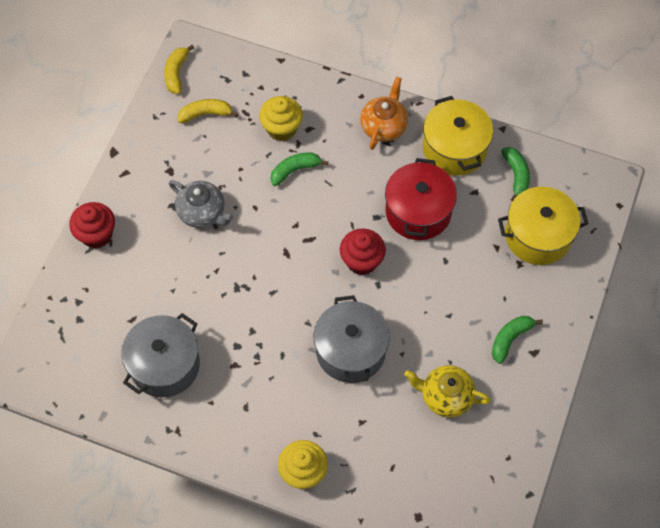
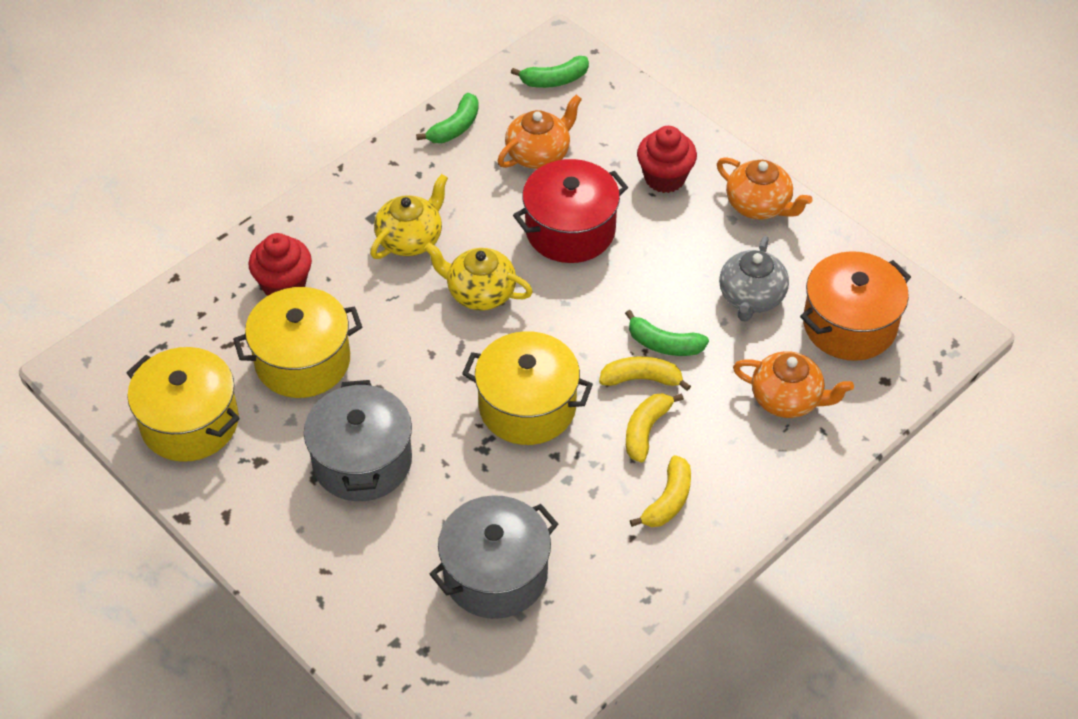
orange pot: 0 -> 1
orange teapot: 1 -> 3
yellow banana: 2 -> 3
yellow cupcake: 2 -> 0
yellow pot: 2 -> 3
yellow teapot: 1 -> 2

